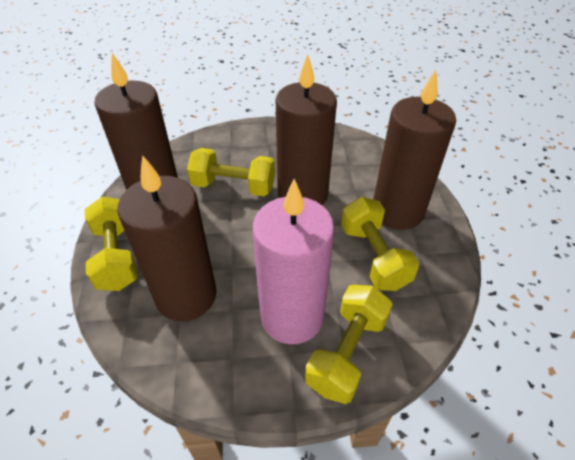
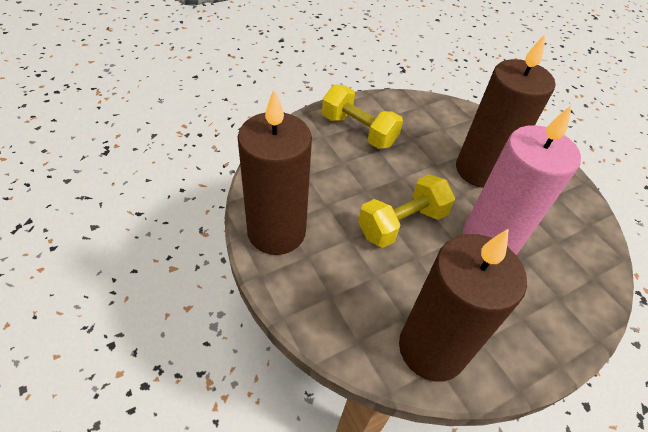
brown candle: 4 -> 3
yellow dumbbell: 4 -> 2

